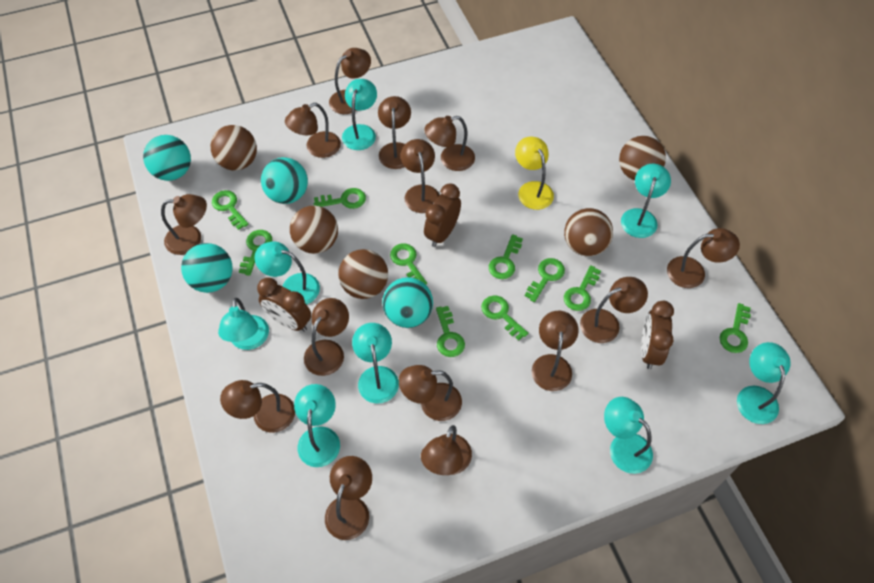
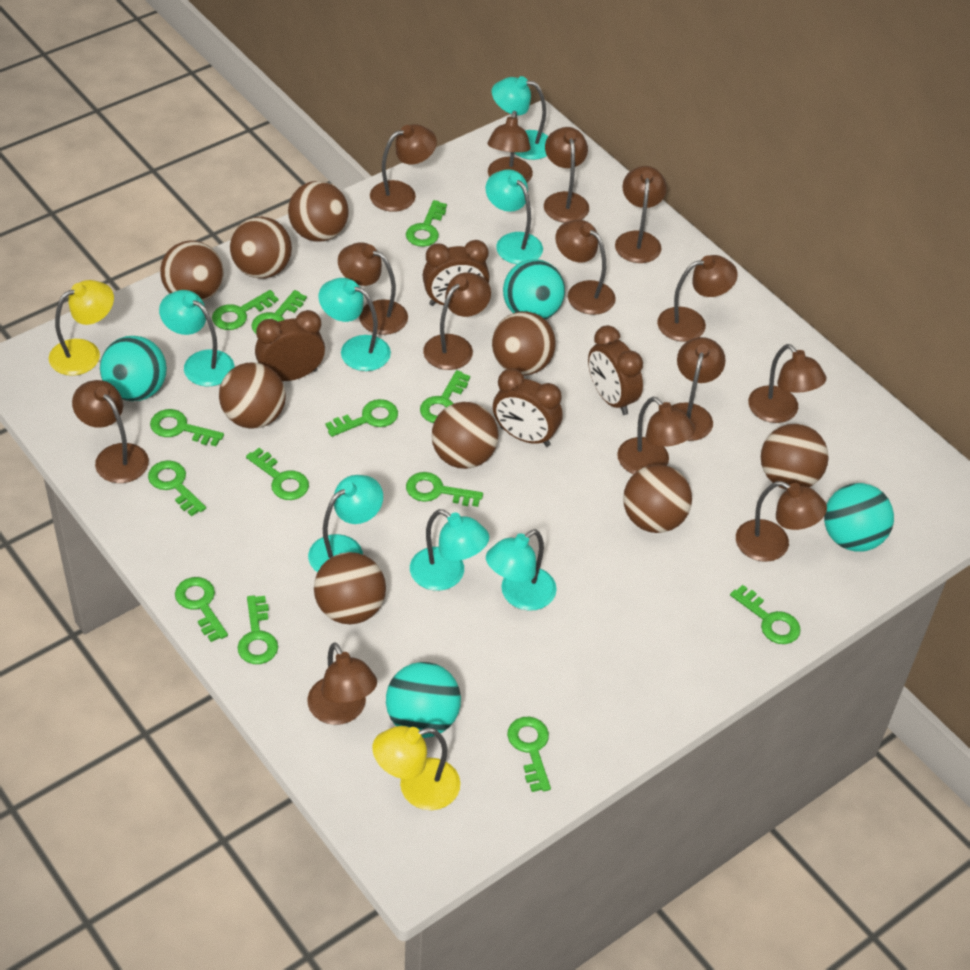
brown ball: 5 -> 9
brown clock: 3 -> 4
green key: 10 -> 13
turquoise lamp: 8 -> 7
yellow lamp: 1 -> 2

